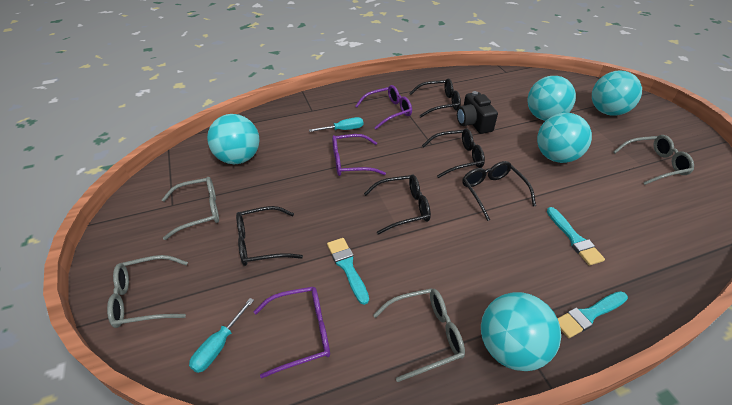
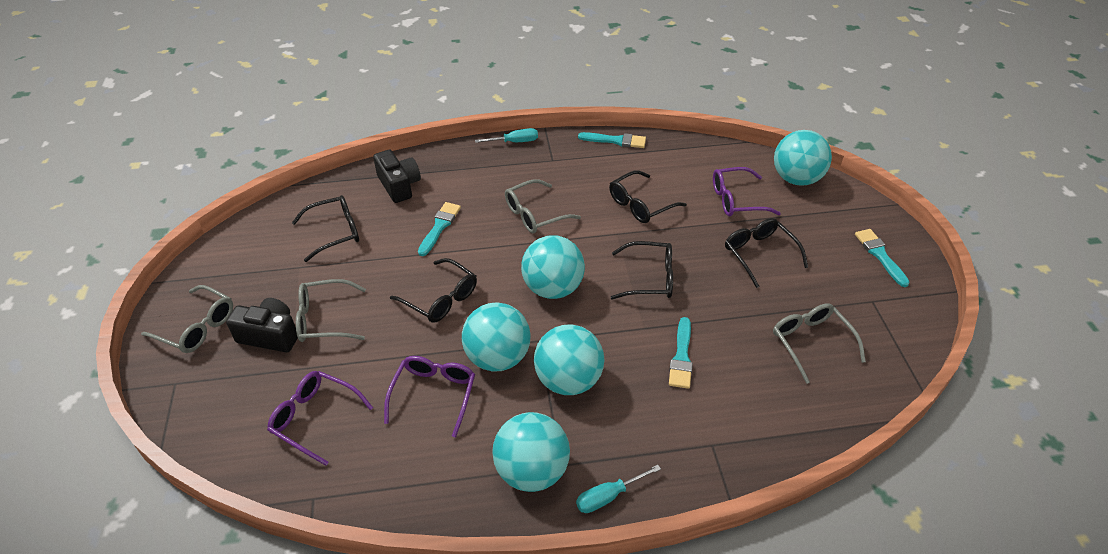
black camera: 1 -> 2
turquoise brush: 3 -> 4

